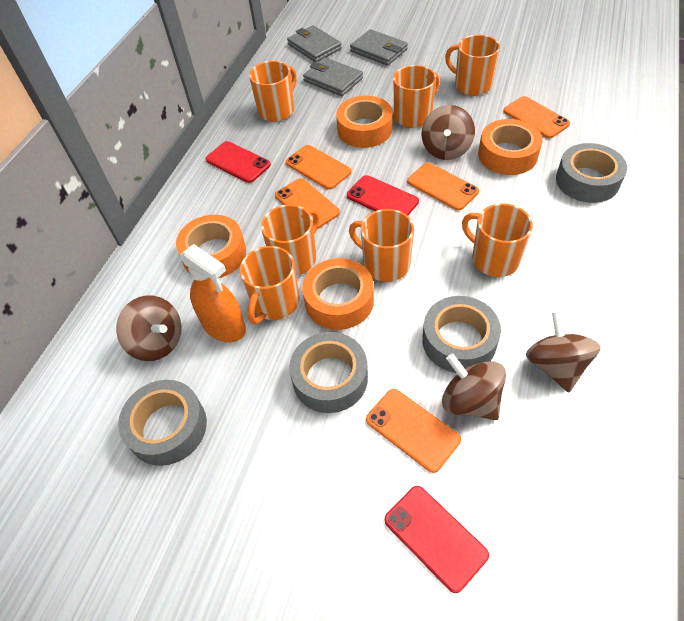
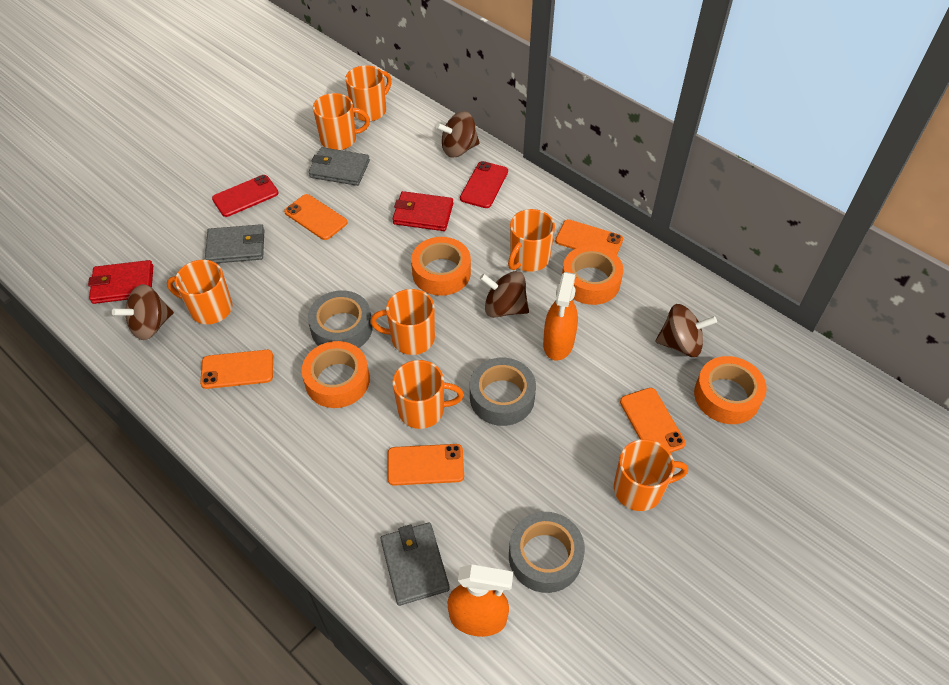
grey tape: 4 -> 3
orange spray bottle: 1 -> 2
red phone: 3 -> 2
red wallet: 0 -> 2

